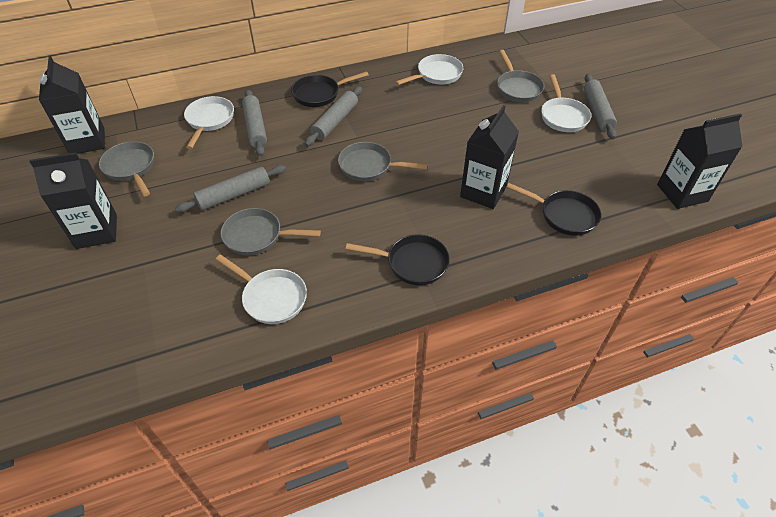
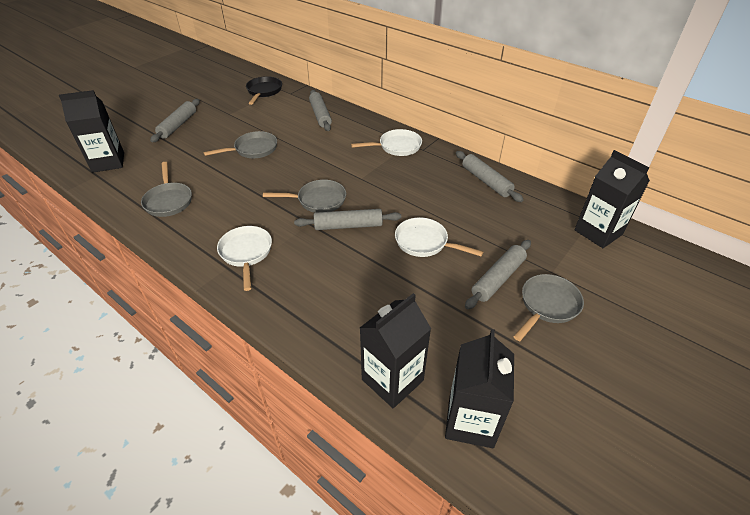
black pan: 3 -> 1
grey rolling pin: 4 -> 5
white pan: 4 -> 3

